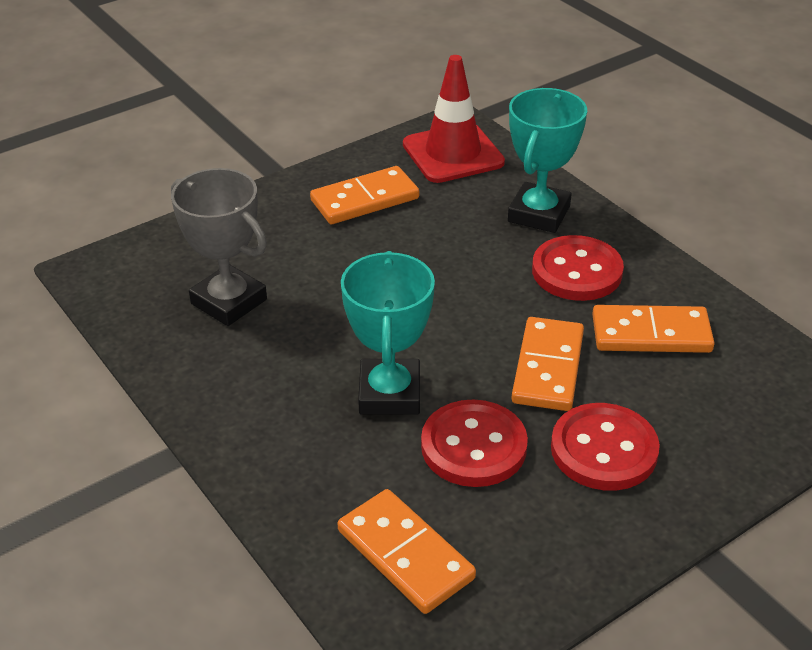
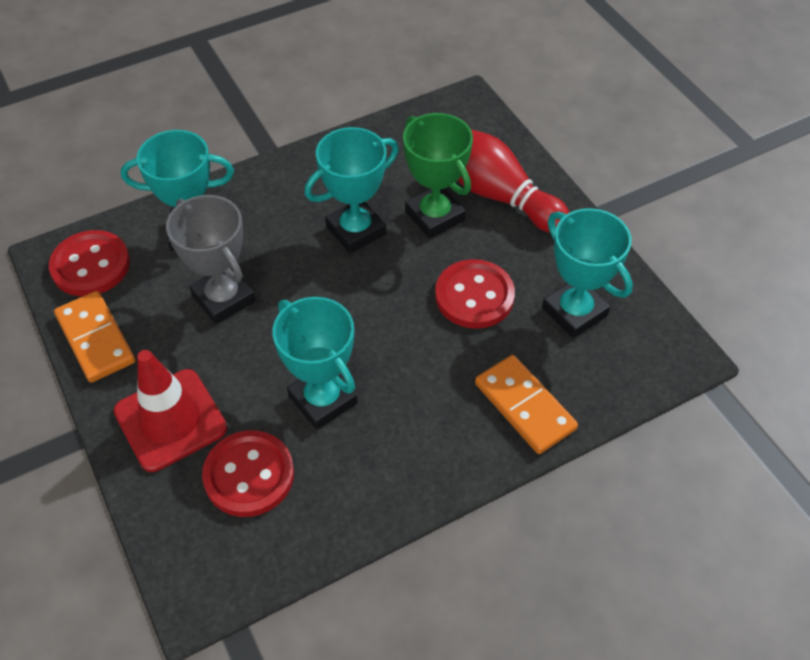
green trophy: 0 -> 1
orange domino: 4 -> 2
red bowling pin: 0 -> 1
turquoise trophy: 2 -> 4

